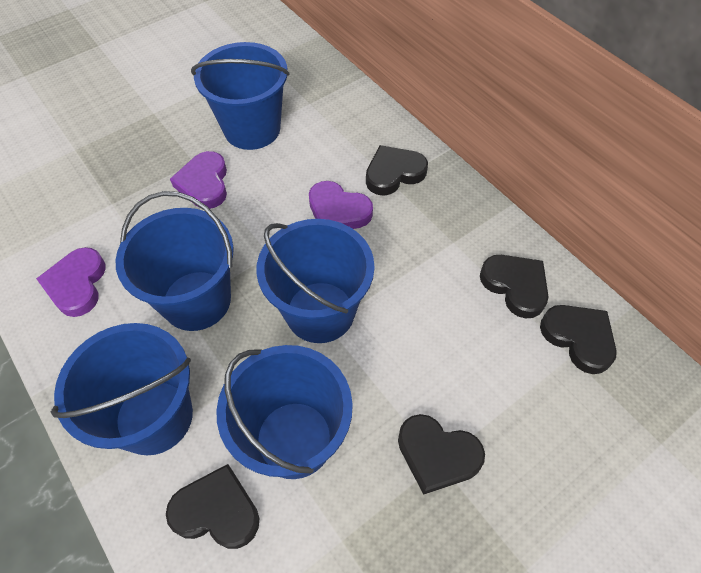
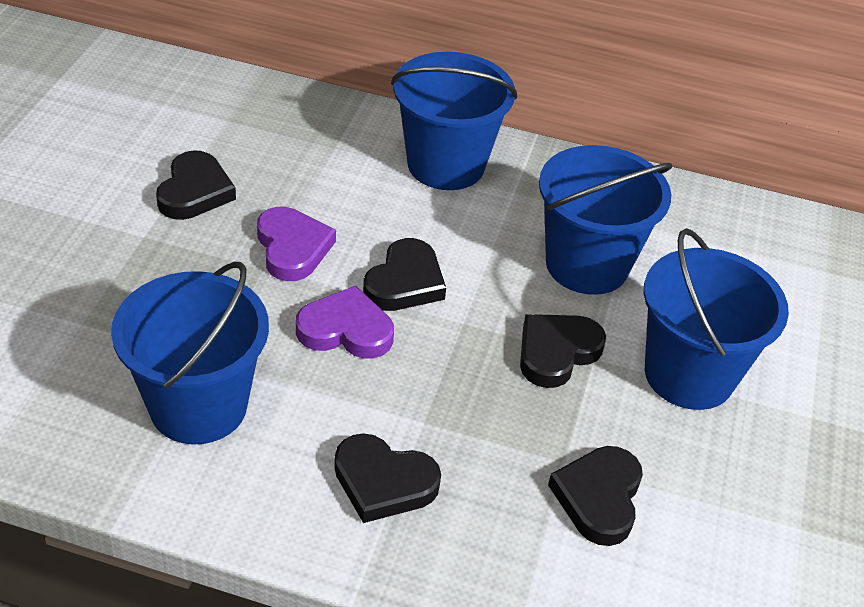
blue bucket: 5 -> 4
purple heart: 3 -> 2

